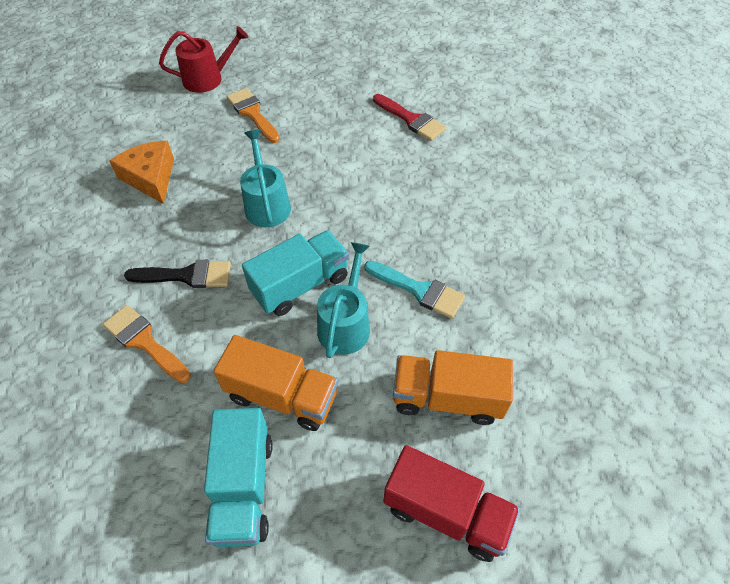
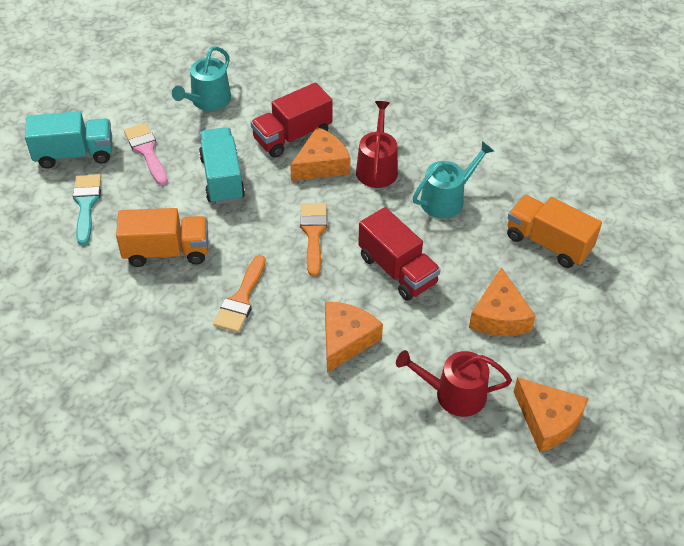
black brush: 1 -> 0
orange cheese: 1 -> 4
pink brush: 0 -> 1
red brush: 1 -> 0
red truck: 1 -> 2
red watering can: 1 -> 2

